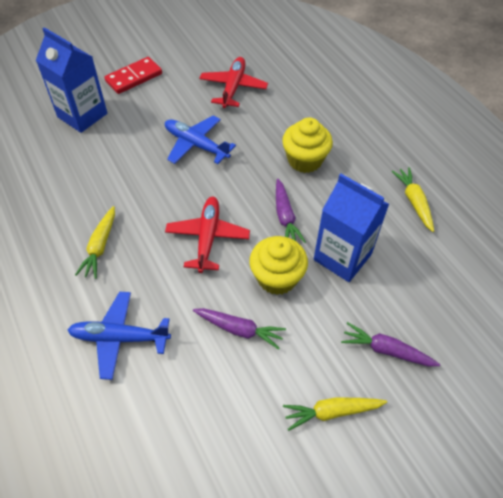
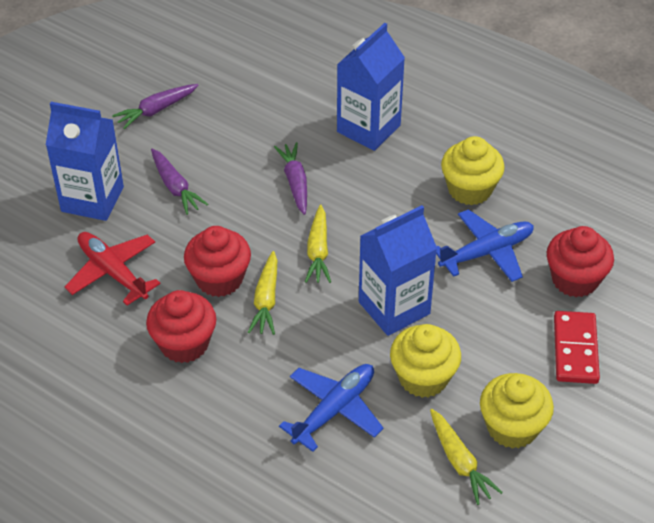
blue carton: 2 -> 3
red cupcake: 0 -> 3
red plane: 2 -> 1
yellow cupcake: 2 -> 3

